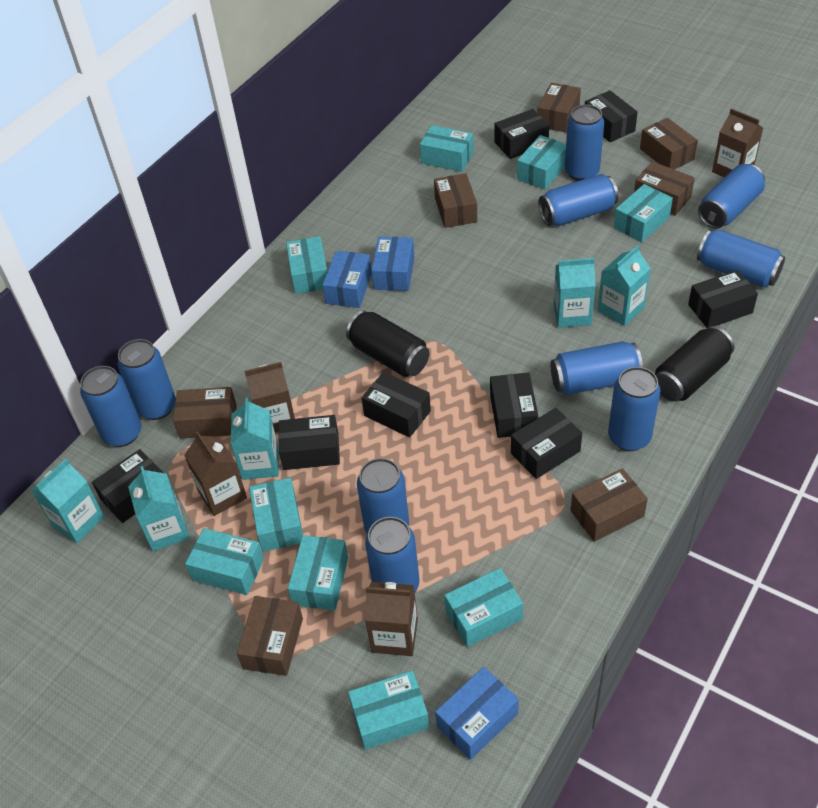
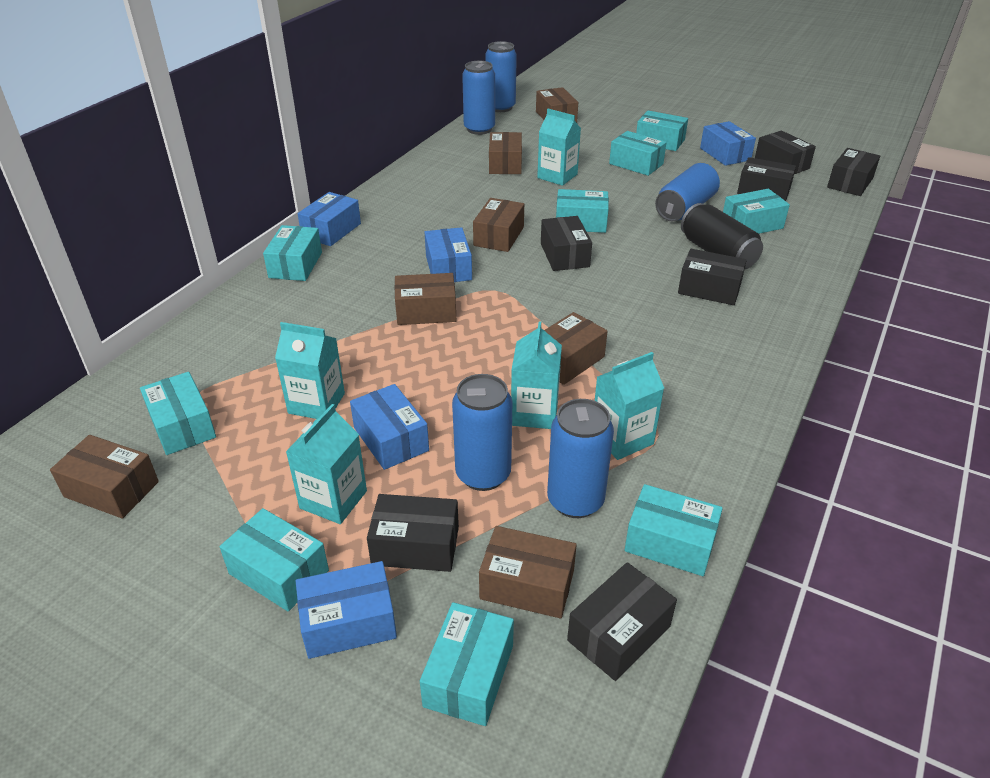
black box: 8 -> 7
black can: 2 -> 1
blue box: 3 -> 5
blue can: 10 -> 5
brown carton: 4 -> 0

